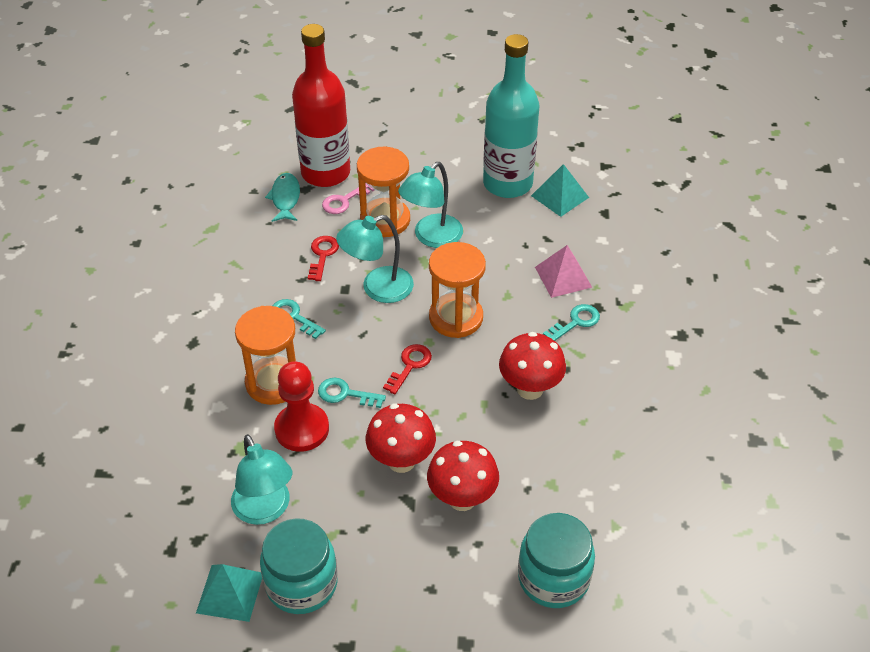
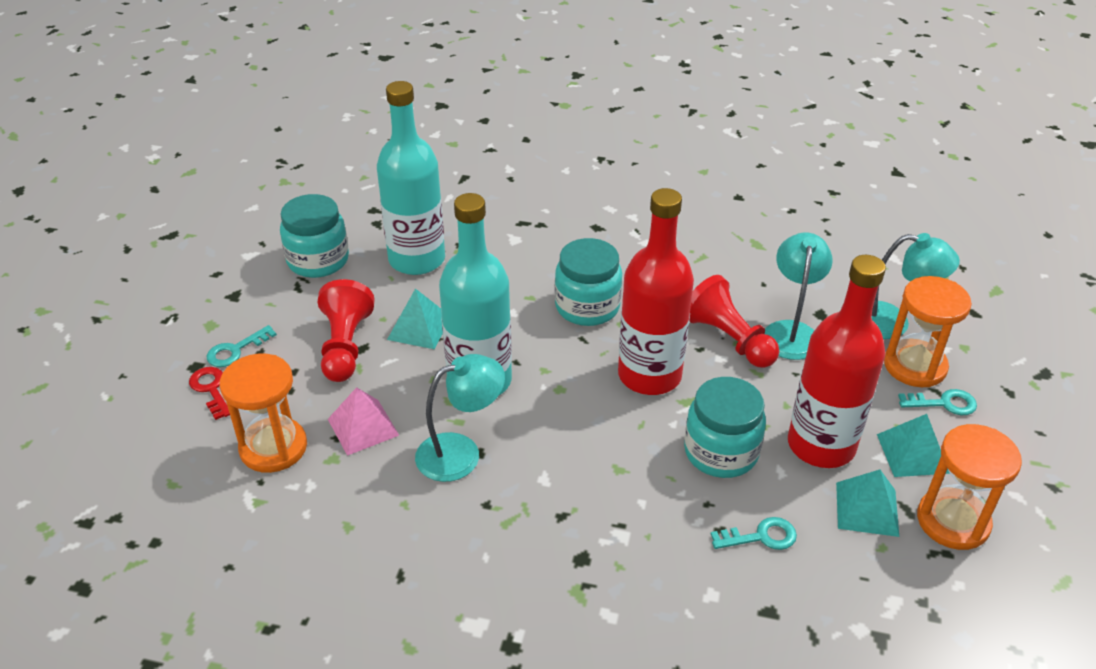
pink key: 1 -> 0
red bottle: 1 -> 2
red key: 2 -> 1
red mushroom: 3 -> 0
red pawn: 1 -> 2
turquoise bottle: 1 -> 2
turquoise fish: 1 -> 0
turquoise jar: 2 -> 3
turquoise pyramid: 2 -> 3

